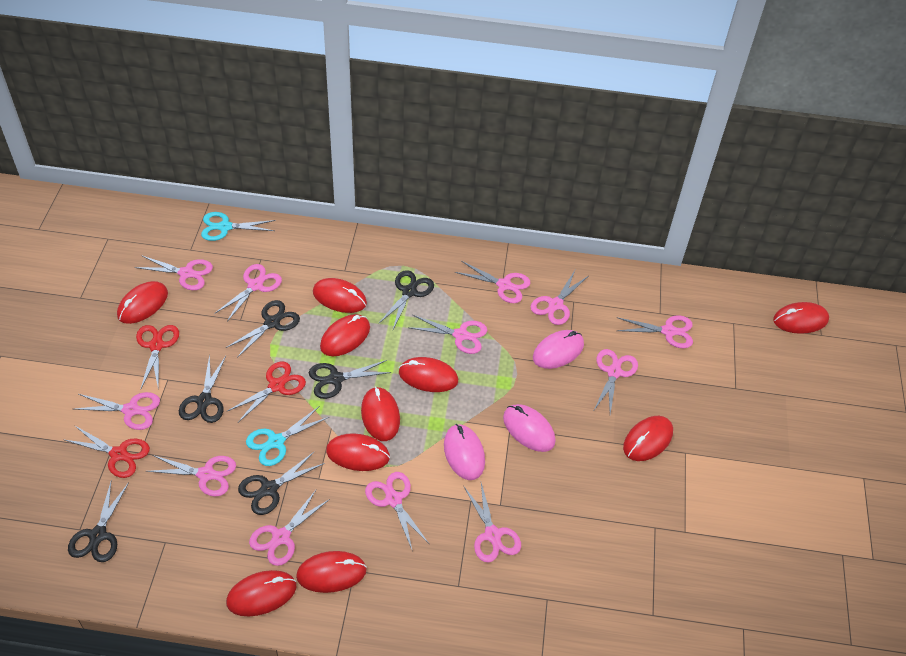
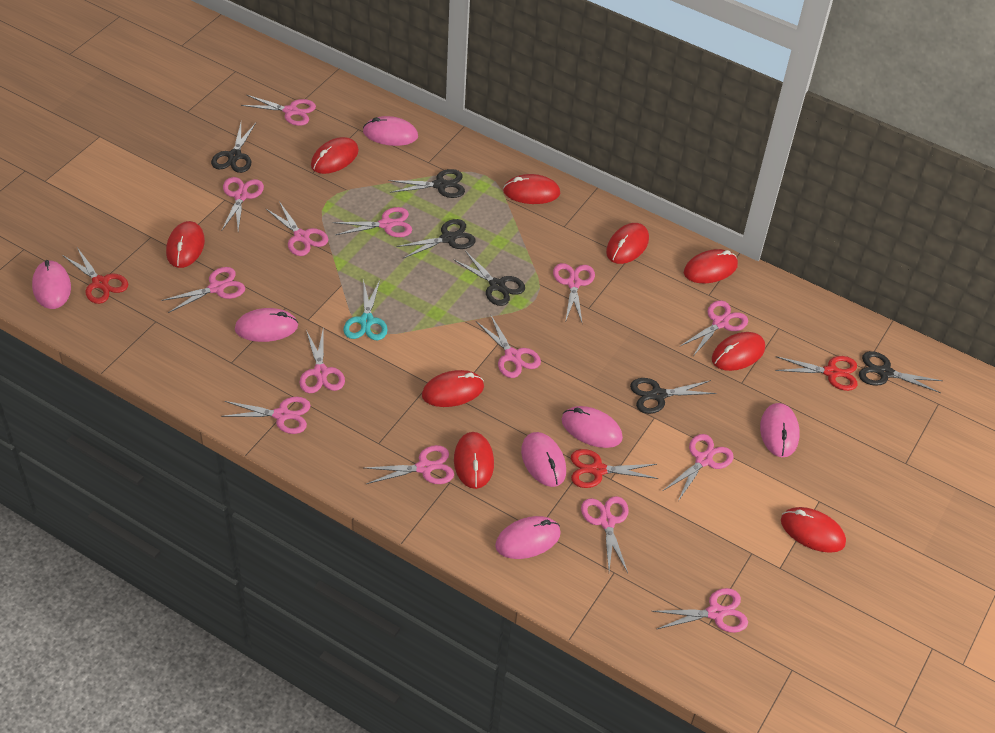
pink mouse: 3 -> 7
pink scissors: 12 -> 14
red mouse: 10 -> 9
turquoise scissors: 2 -> 1

